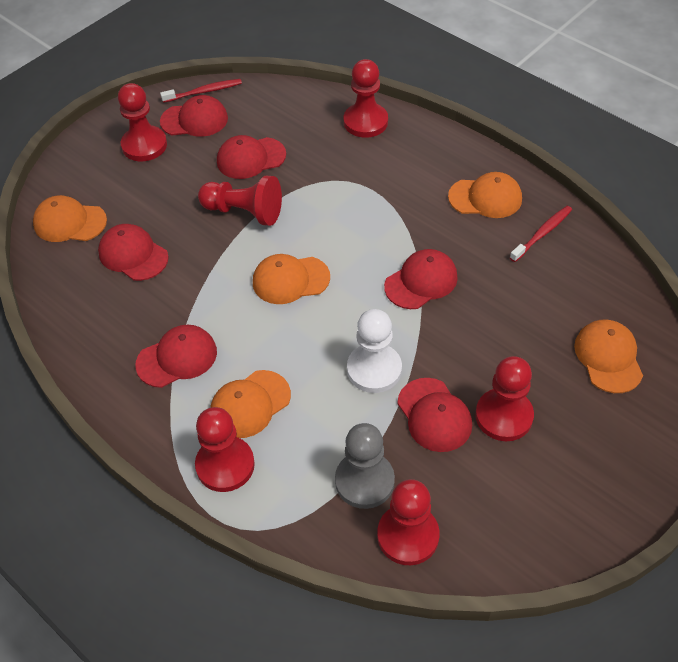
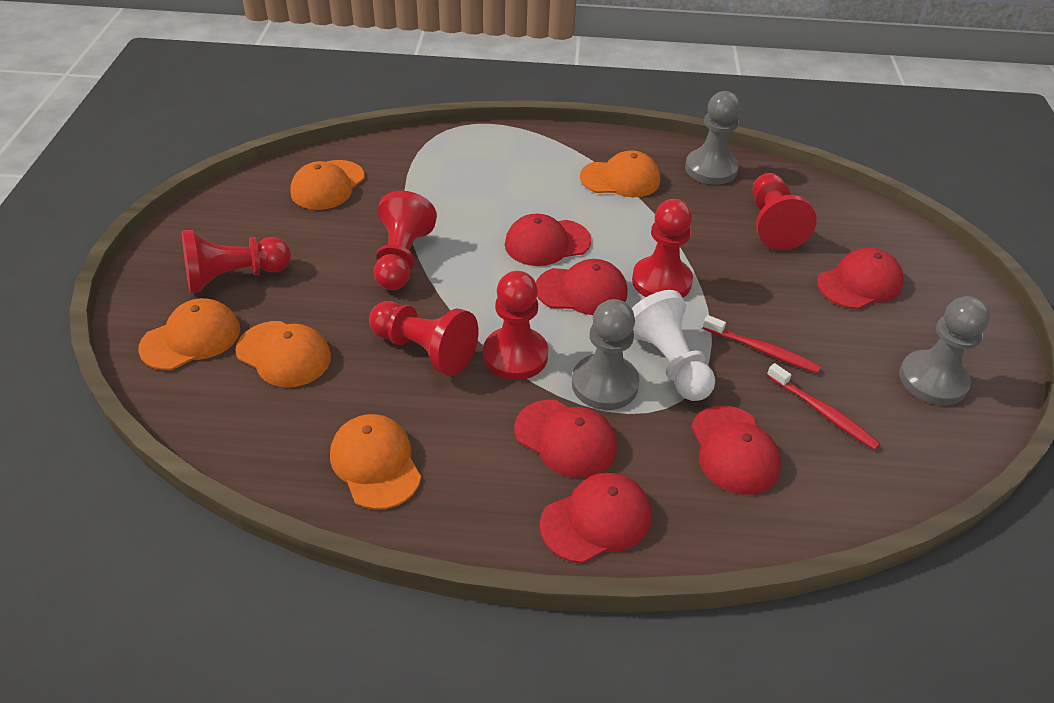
grey pawn: 1 -> 3

